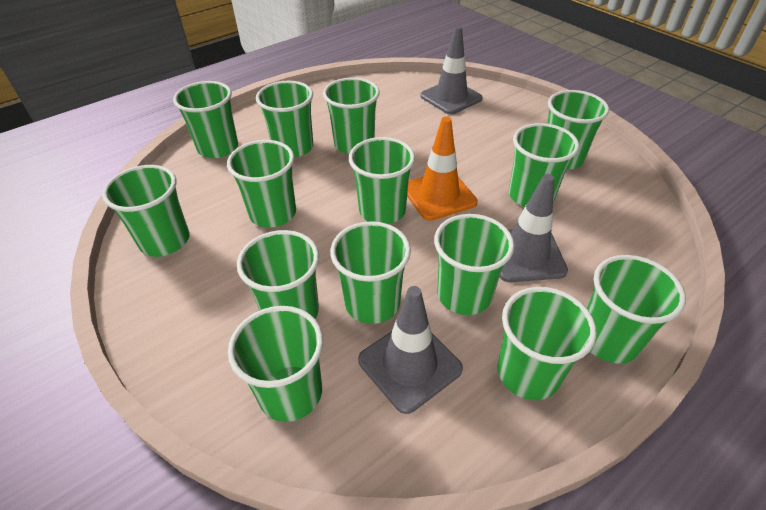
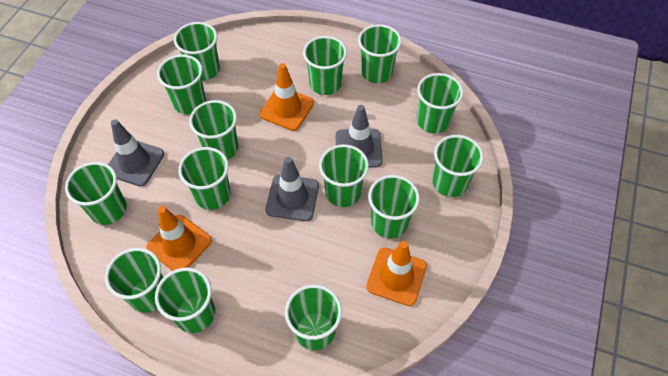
orange traffic cone: 1 -> 3

